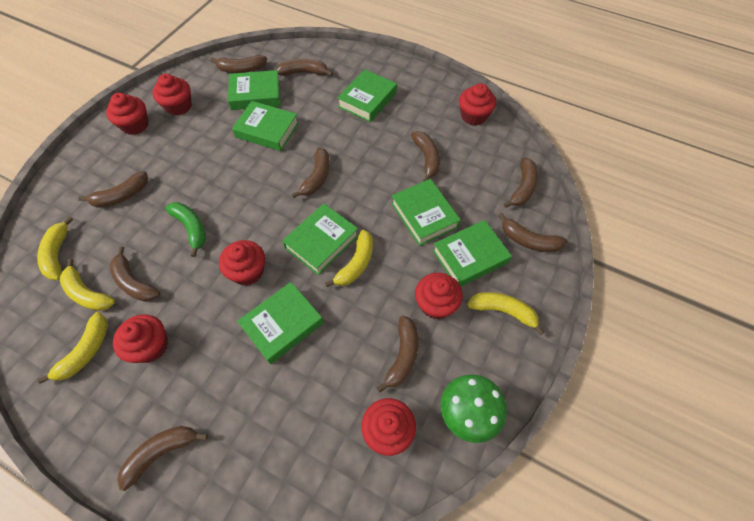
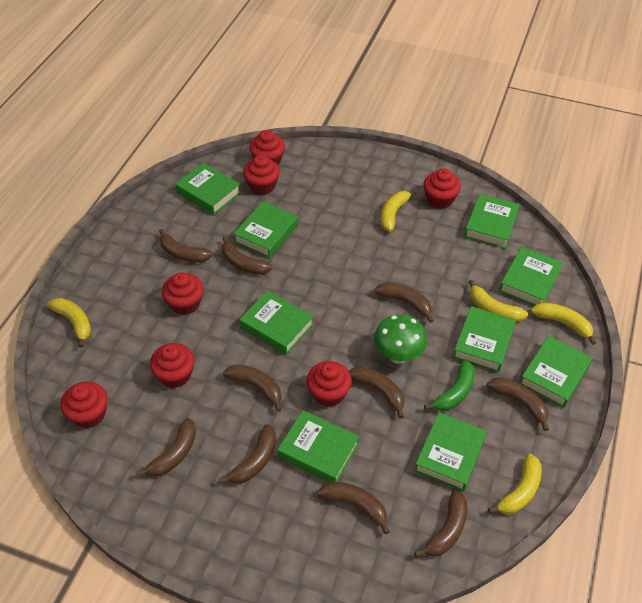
green book: 7 -> 9

